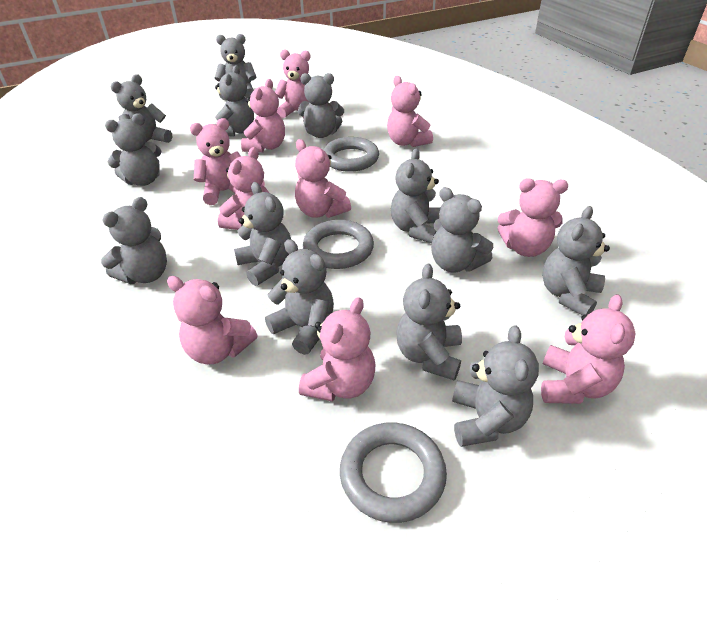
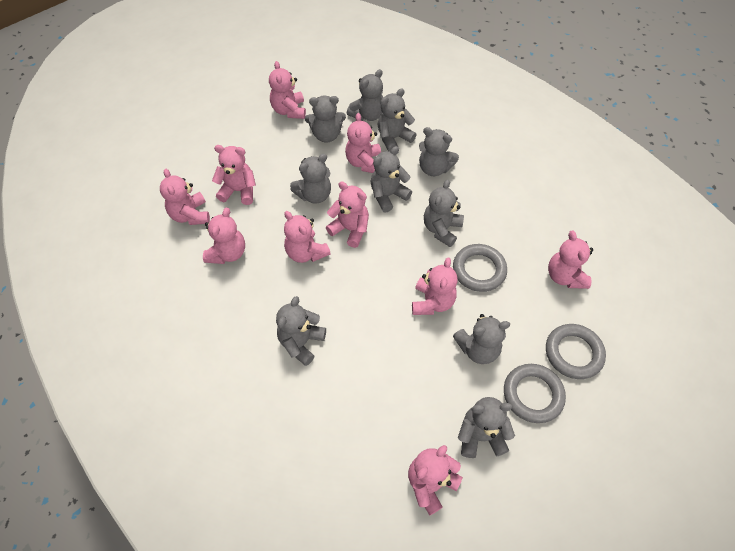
grey teddy bear: 13 -> 10

